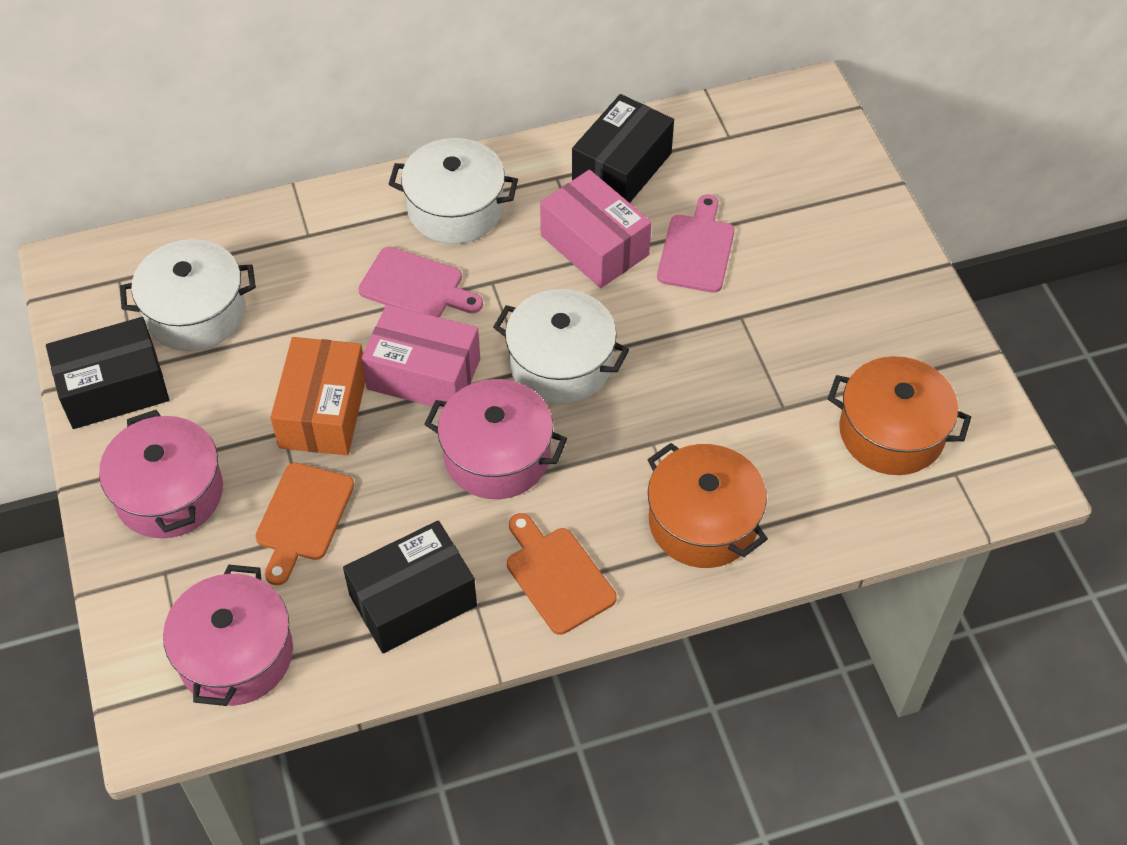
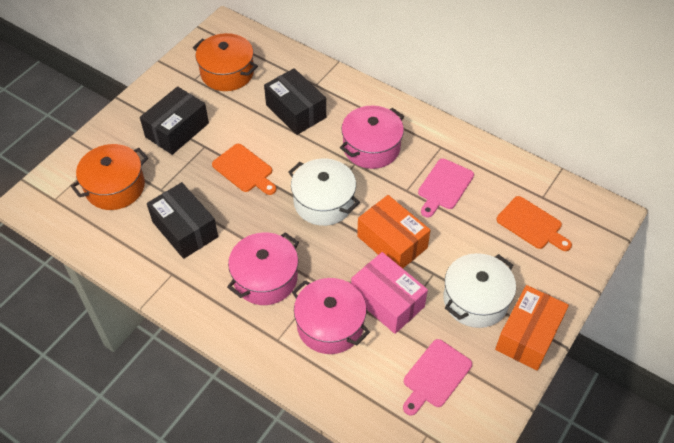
orange box: 1 -> 2
pink box: 2 -> 1
white pot: 3 -> 2

